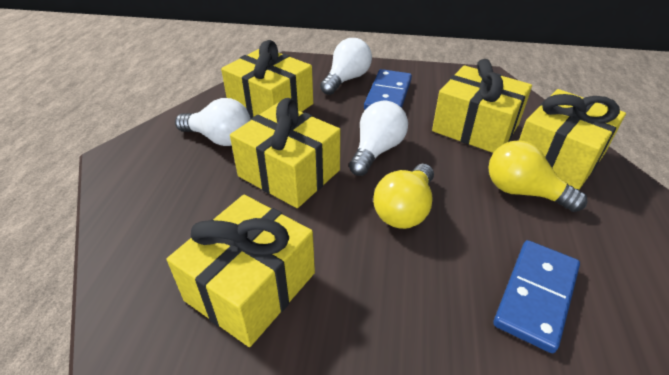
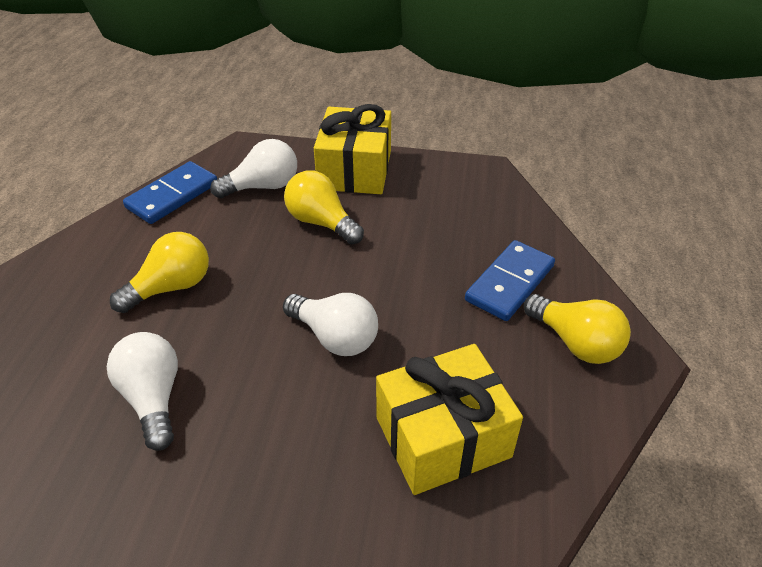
yellow gift: 5 -> 2
yellow light bulb: 2 -> 3

